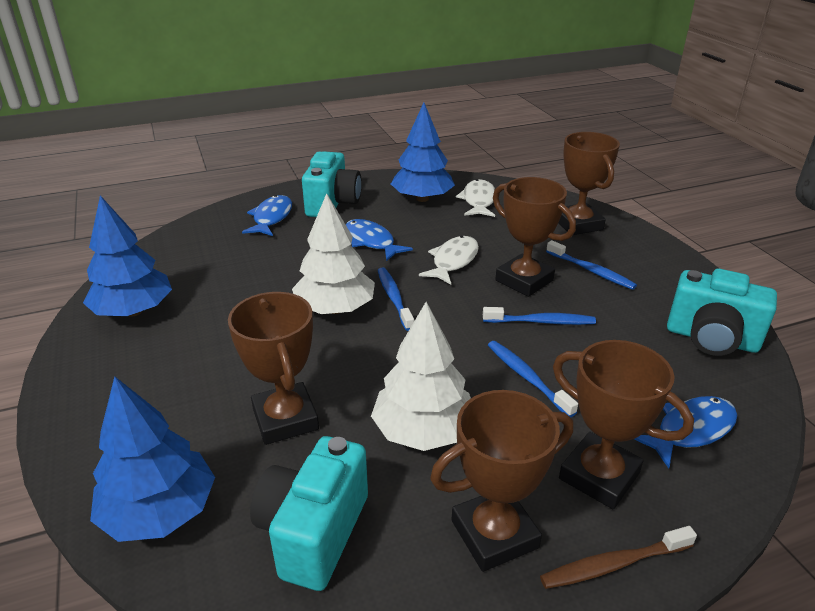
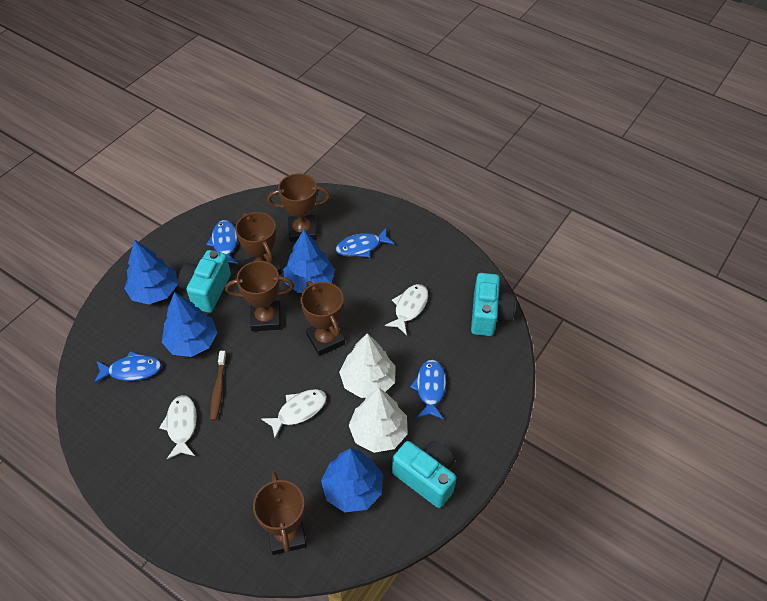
blue fish: 3 -> 4
blue toothbrush: 4 -> 0
blue tree: 3 -> 4
white fish: 2 -> 3

